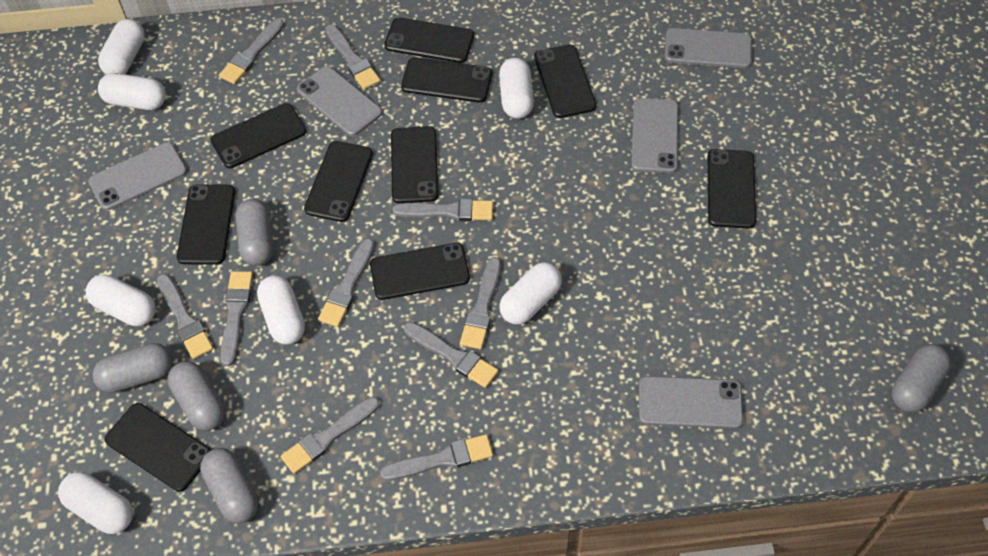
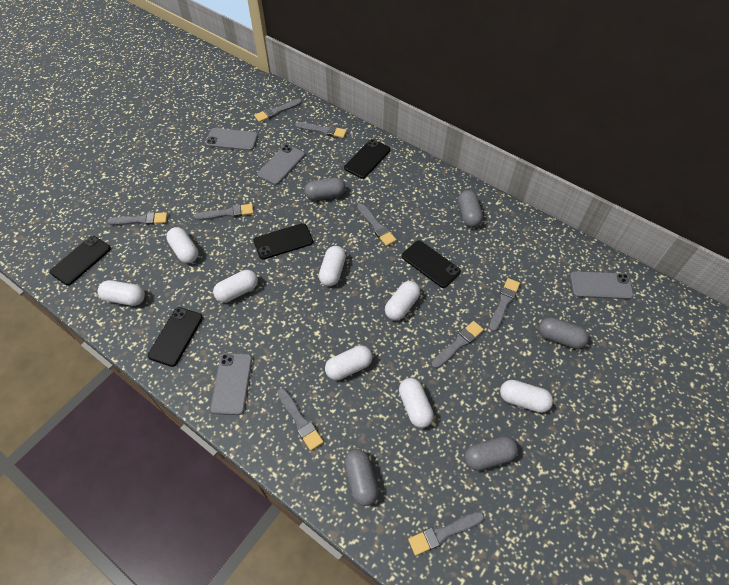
black phone: 10 -> 5
grey brush: 10 -> 9
grey phone: 5 -> 4
white capsule: 7 -> 8

